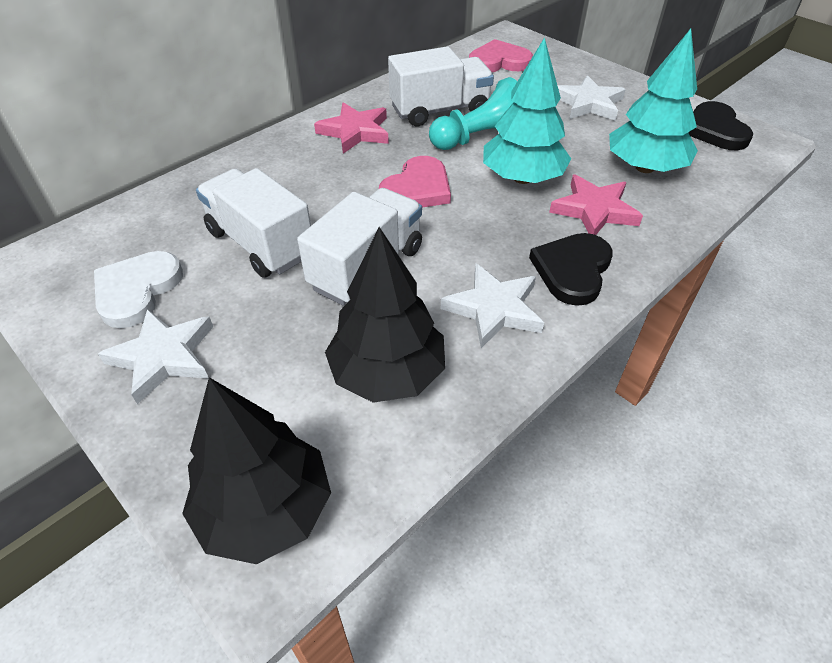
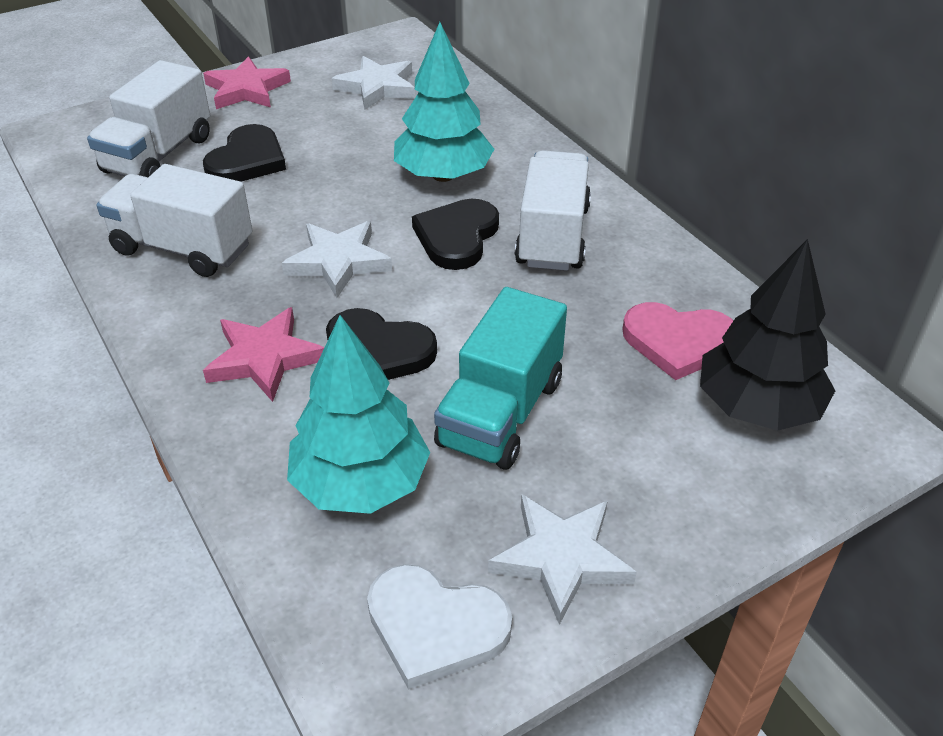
black heart: 2 -> 3
black tree: 2 -> 1
pink heart: 2 -> 1
turquoise pawn: 1 -> 0
turquoise truck: 0 -> 1

